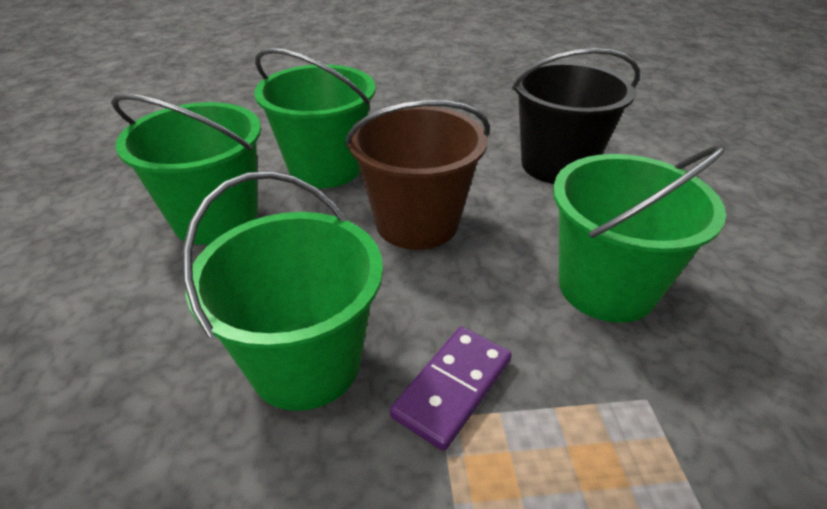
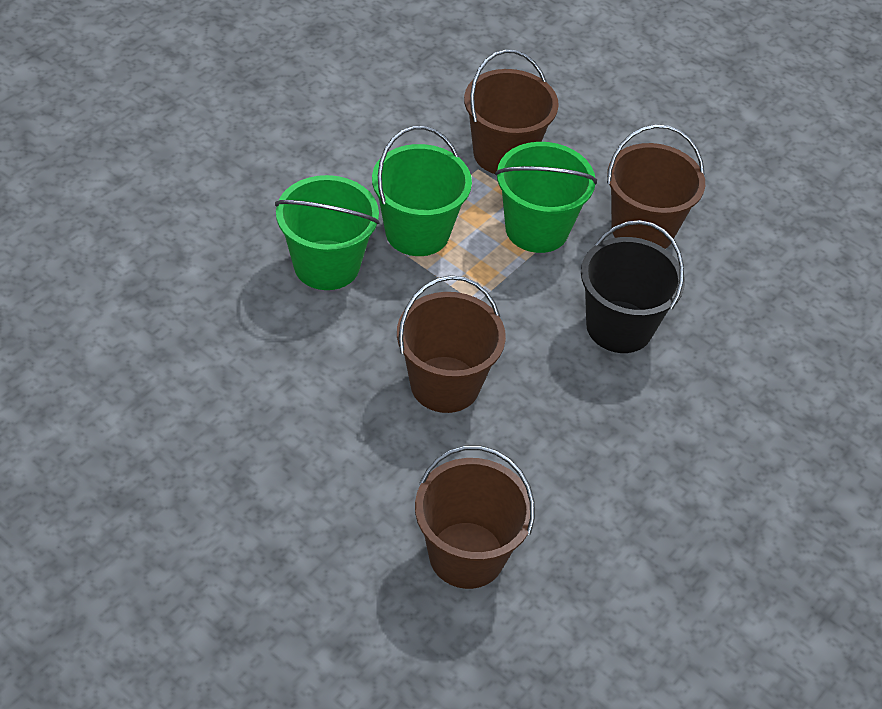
brown bucket: 1 -> 4
green bucket: 4 -> 3
purple domino: 1 -> 0

